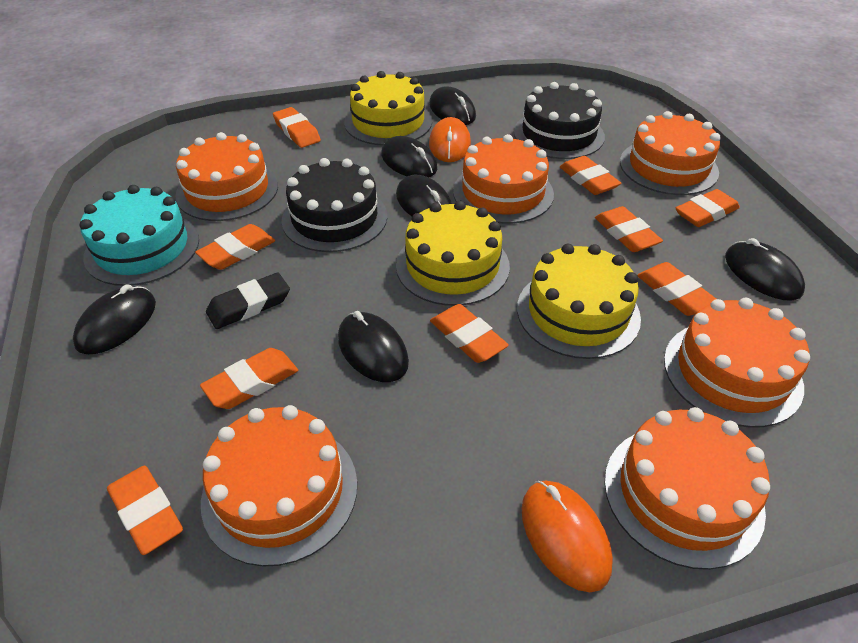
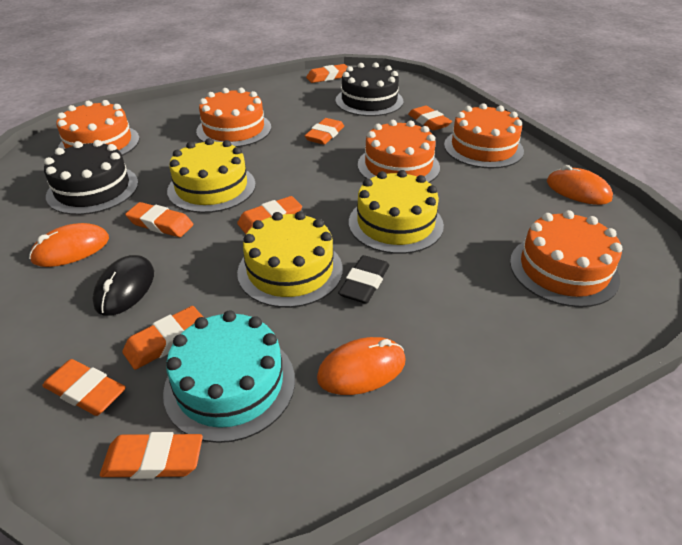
black mouse: 6 -> 1
orange cake: 6 -> 5
orange eraser: 9 -> 8
orange mouse: 2 -> 3

